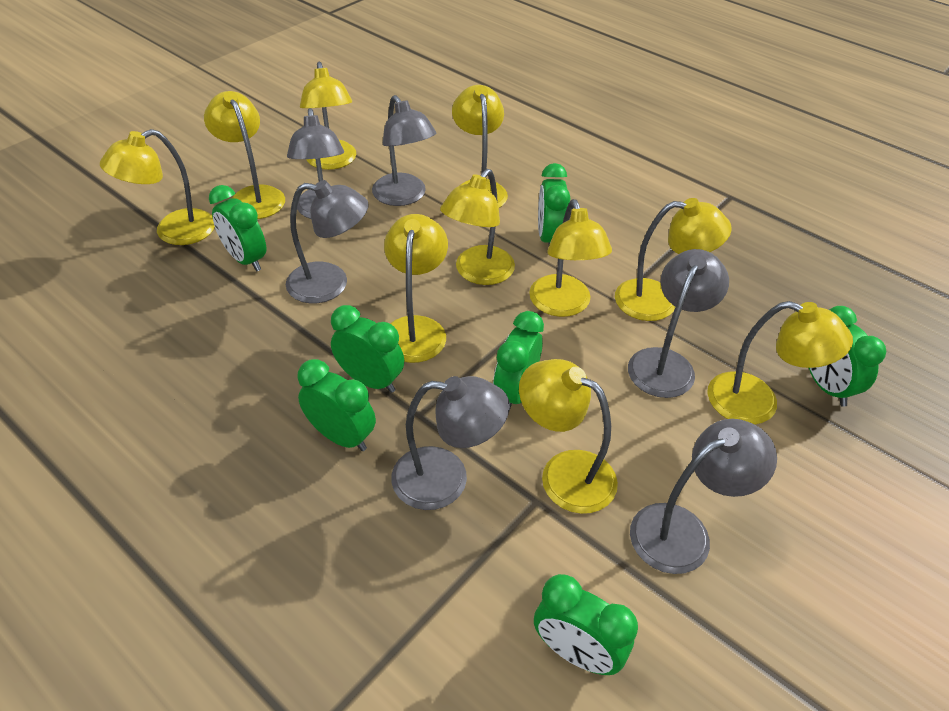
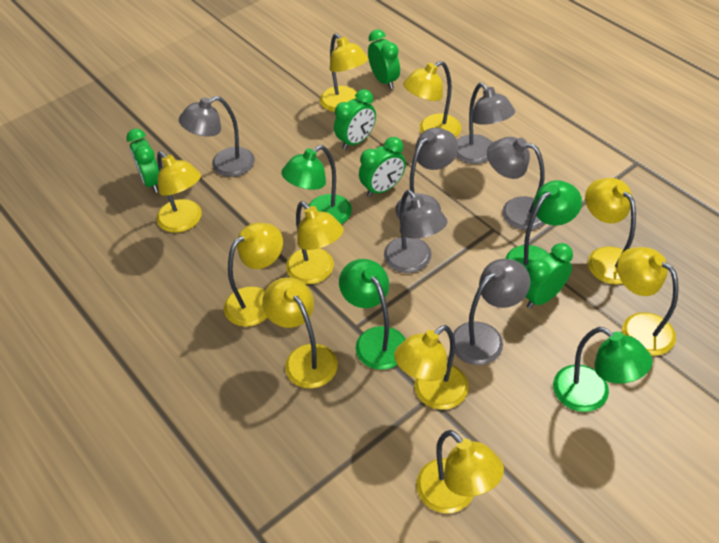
green clock: 7 -> 5
green lamp: 0 -> 4

